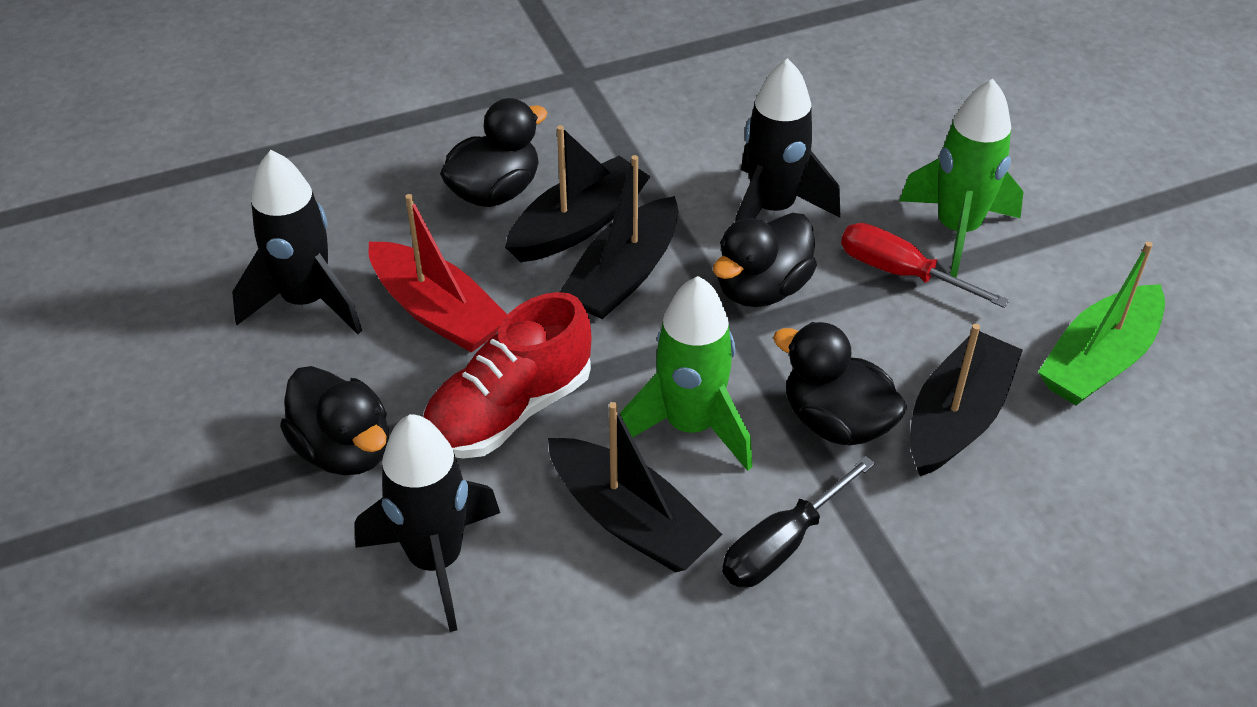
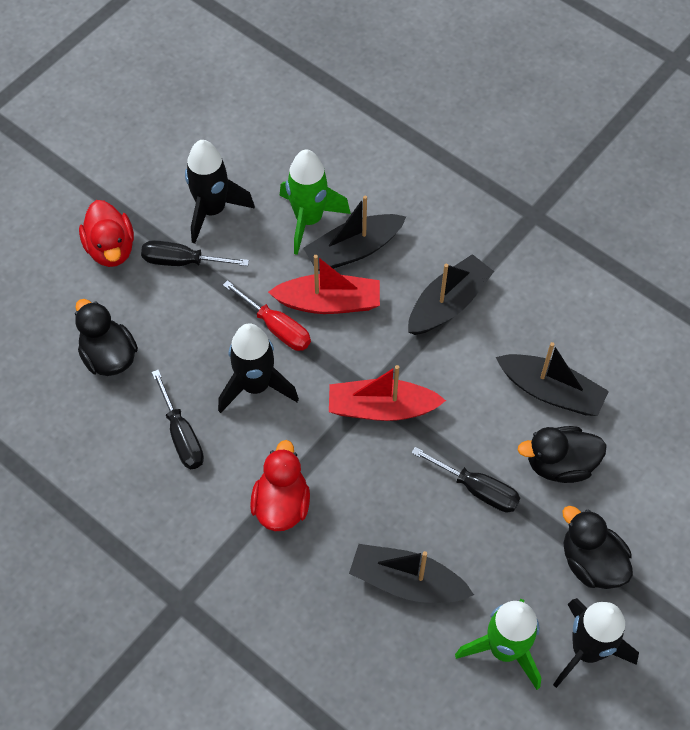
black duck: 4 -> 3
black screwdriver: 1 -> 3
green boat: 1 -> 0
red boat: 1 -> 2
red duck: 0 -> 2
red shoe: 1 -> 0

